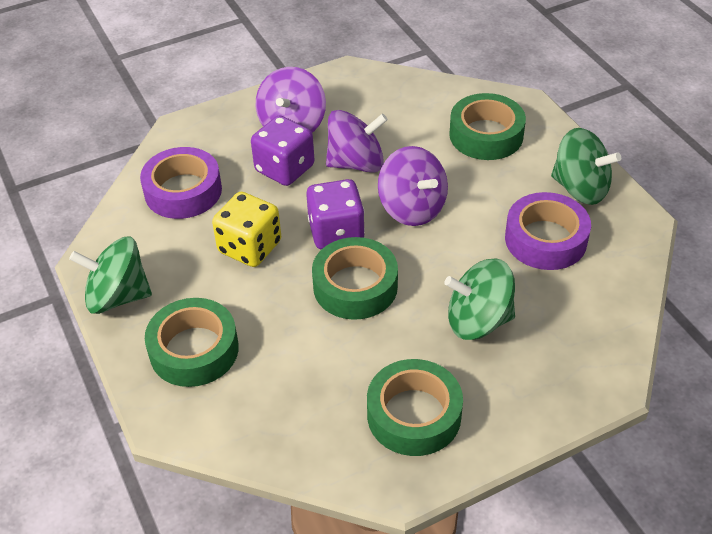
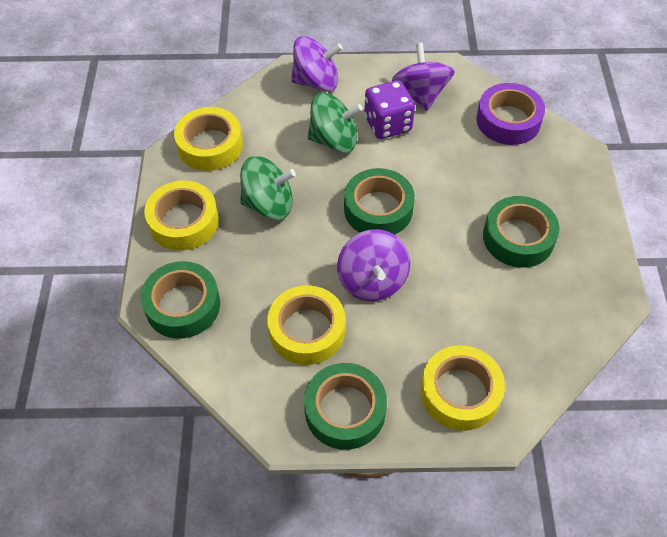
green spinning top: 3 -> 2
purple dice: 2 -> 1
purple tape: 2 -> 1
yellow dice: 1 -> 0
yellow tape: 0 -> 4

